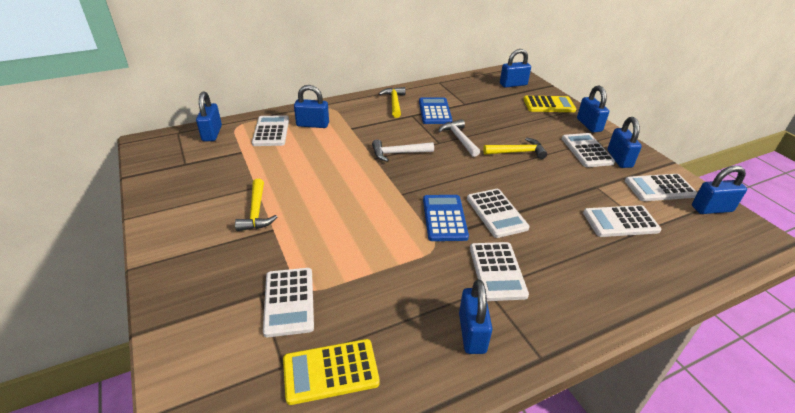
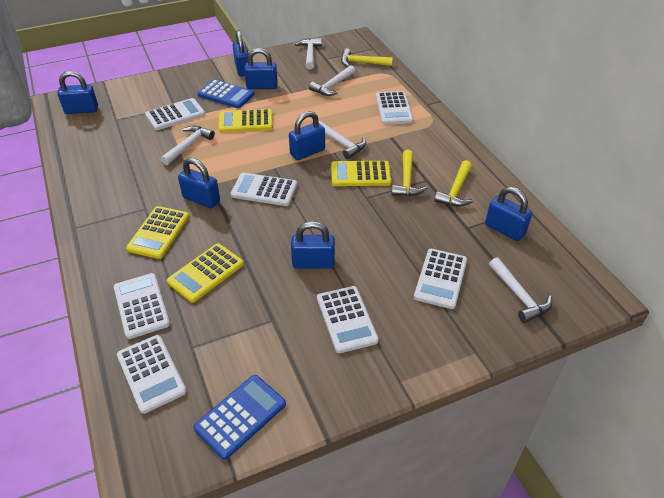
white hammer: 2 -> 5
yellow calculator: 2 -> 4

